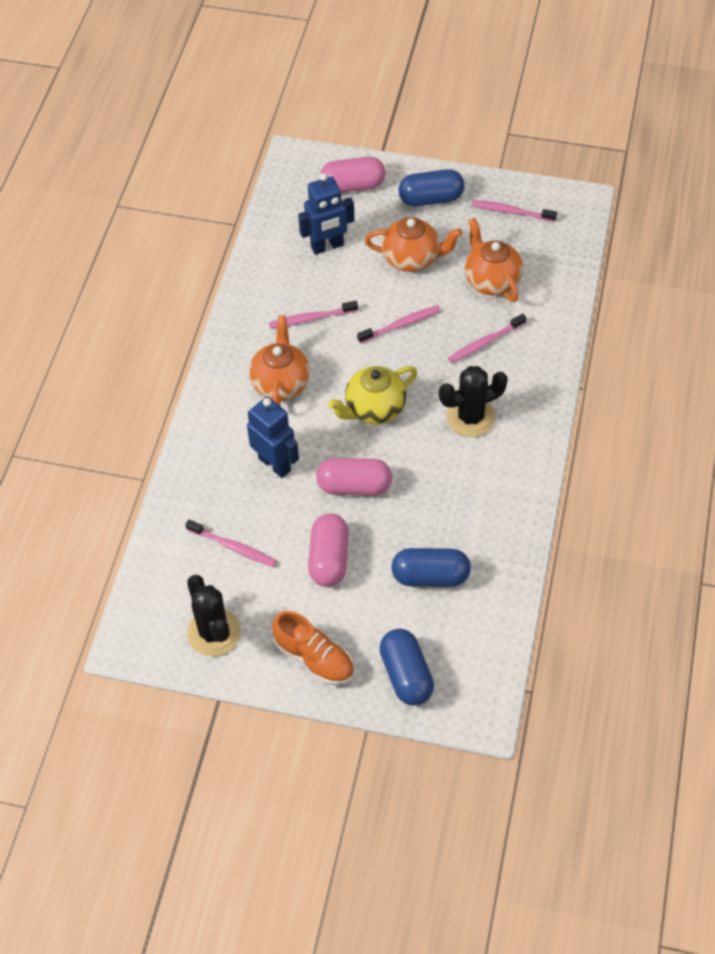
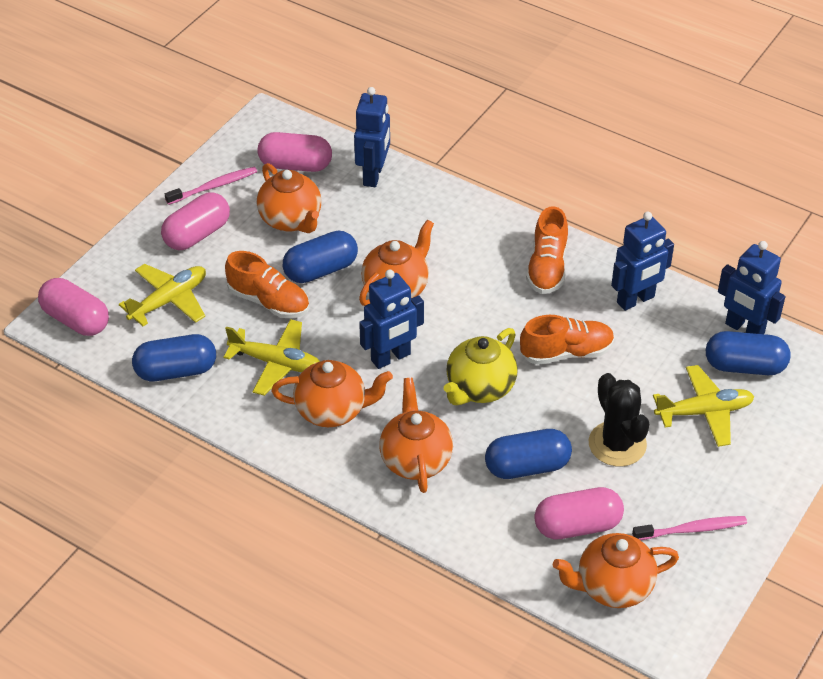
black cactus: 2 -> 1
blue capsule: 3 -> 4
blue robot: 2 -> 4
orange shoe: 1 -> 3
orange teapot: 3 -> 5
pink capsule: 3 -> 4
pink toothbrush: 5 -> 2
yellow plane: 0 -> 3

